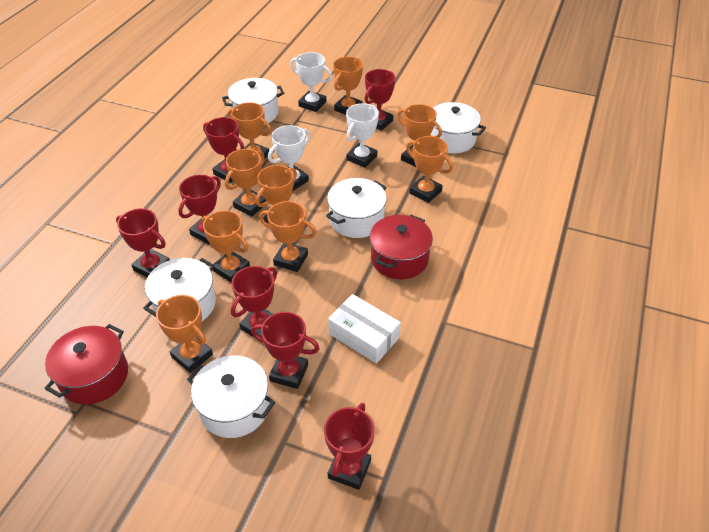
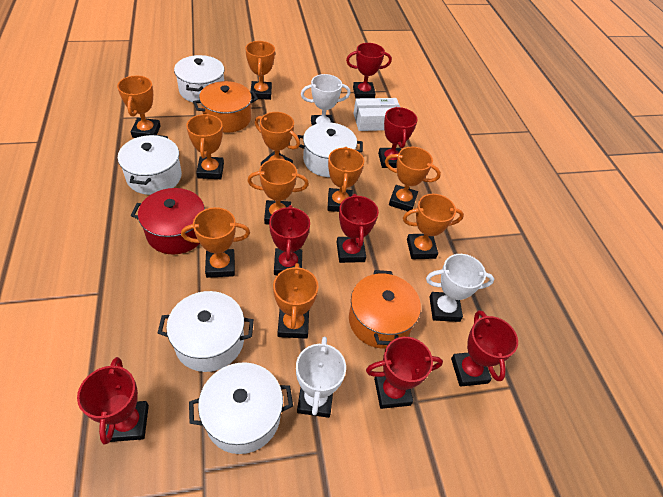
orange pot: 0 -> 2
orange trophy: 9 -> 10
red pot: 2 -> 1

